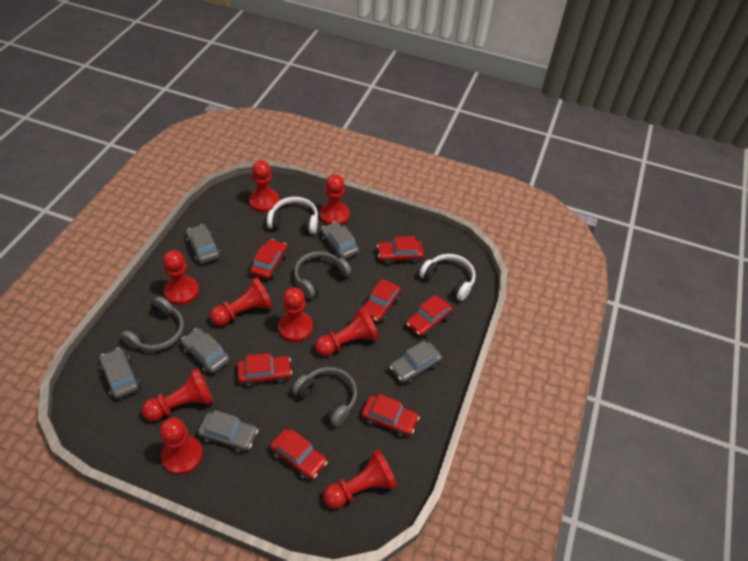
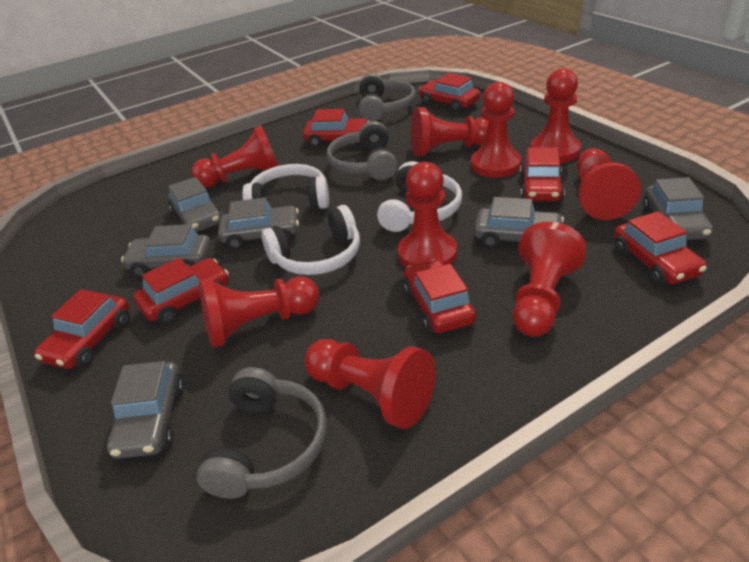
white headphones: 2 -> 3

